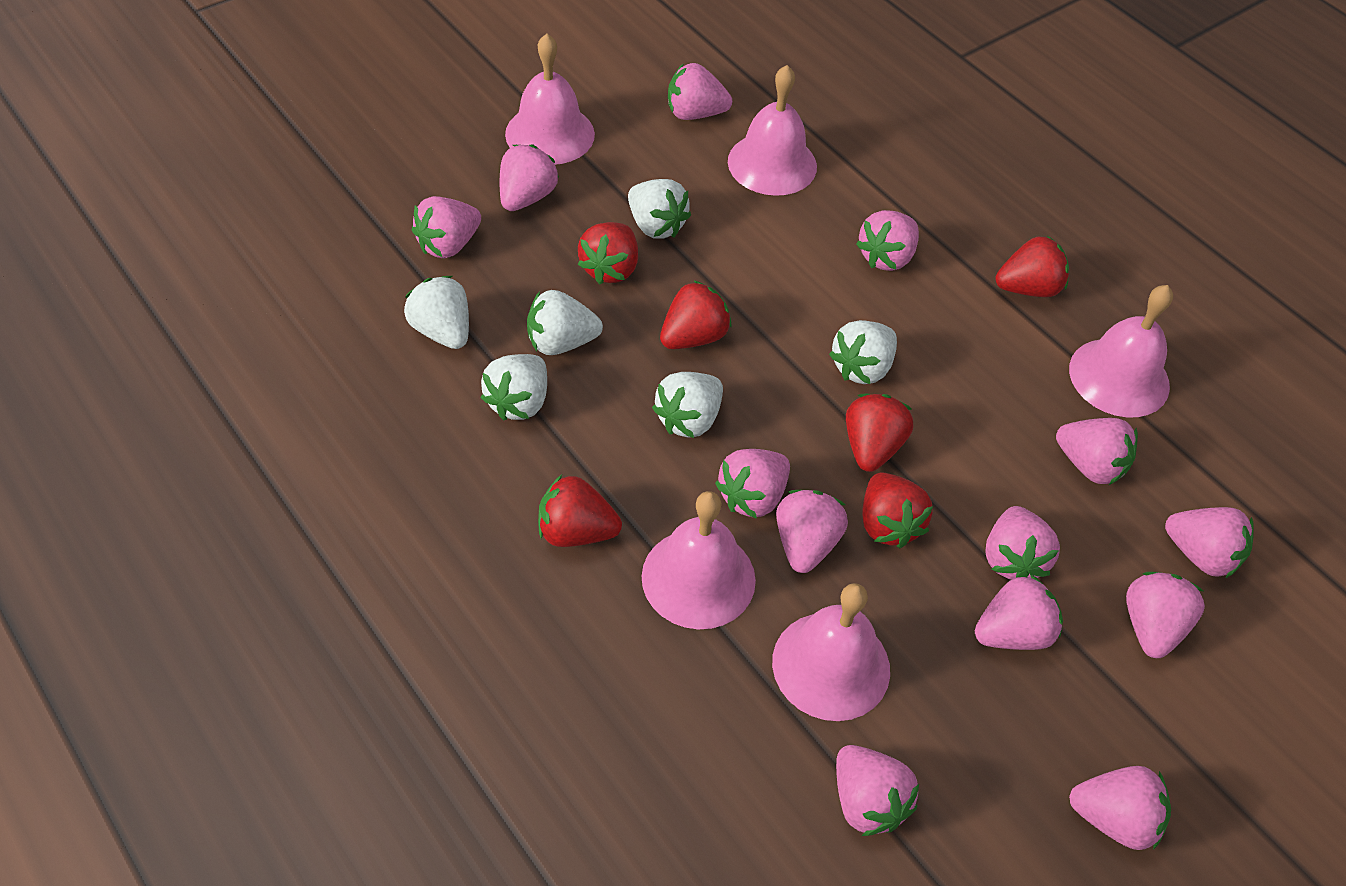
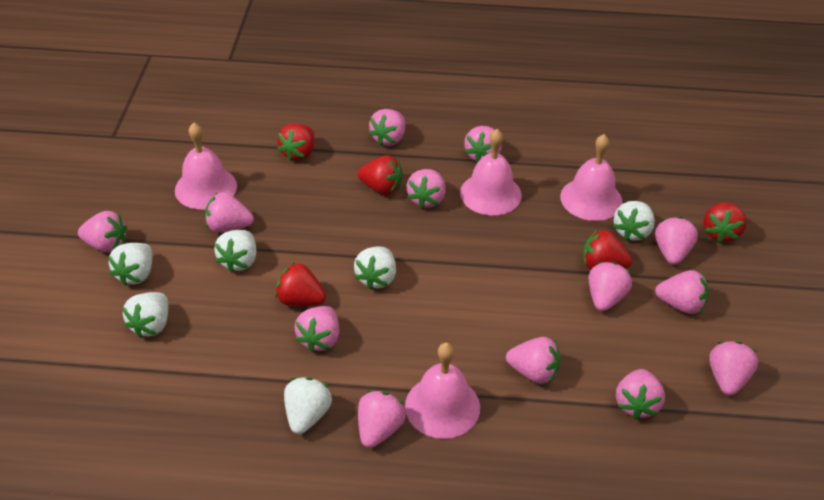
pink bell: 5 -> 4
red strawberry: 6 -> 5

